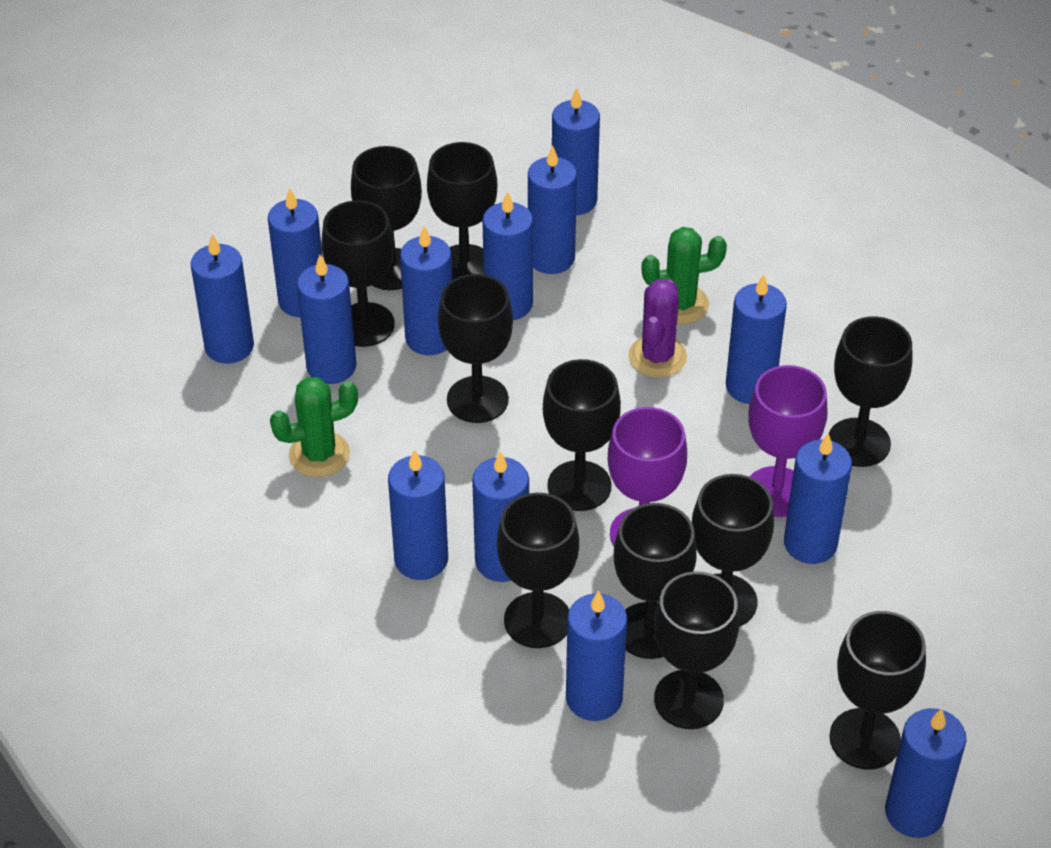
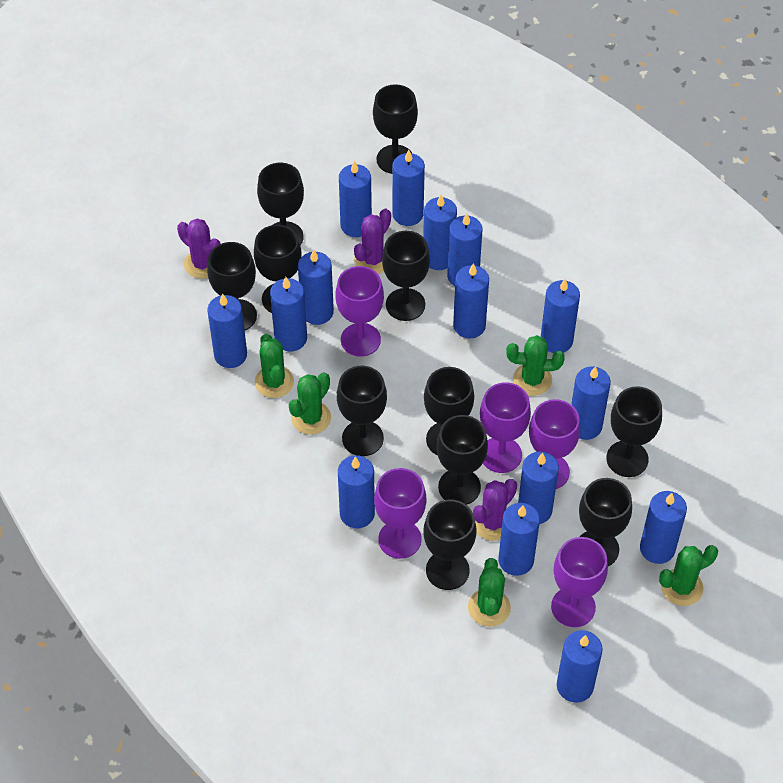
blue candle: 13 -> 15
green cactus: 2 -> 5
purple cactus: 1 -> 3
purple goblet: 2 -> 5

